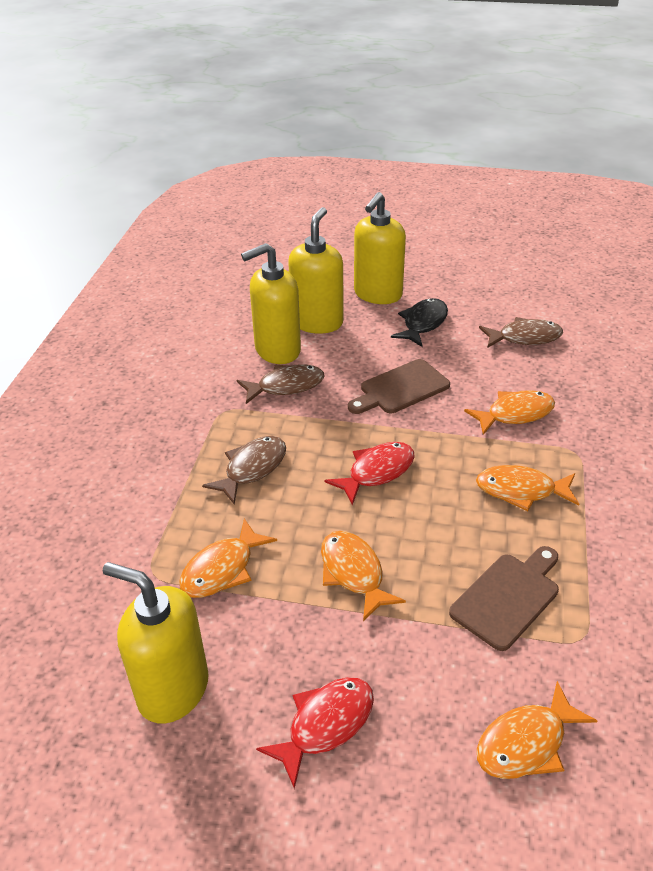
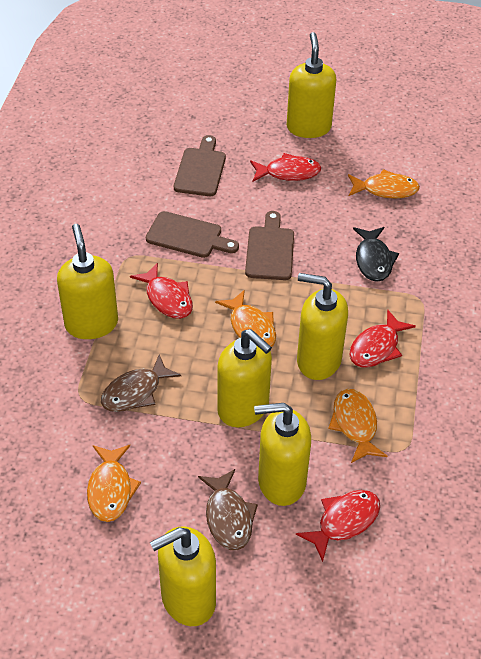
brown cutting board: 2 -> 3
brown fish: 3 -> 2
orange fish: 5 -> 4
red fish: 2 -> 4
yellow soap dispenser: 4 -> 6

